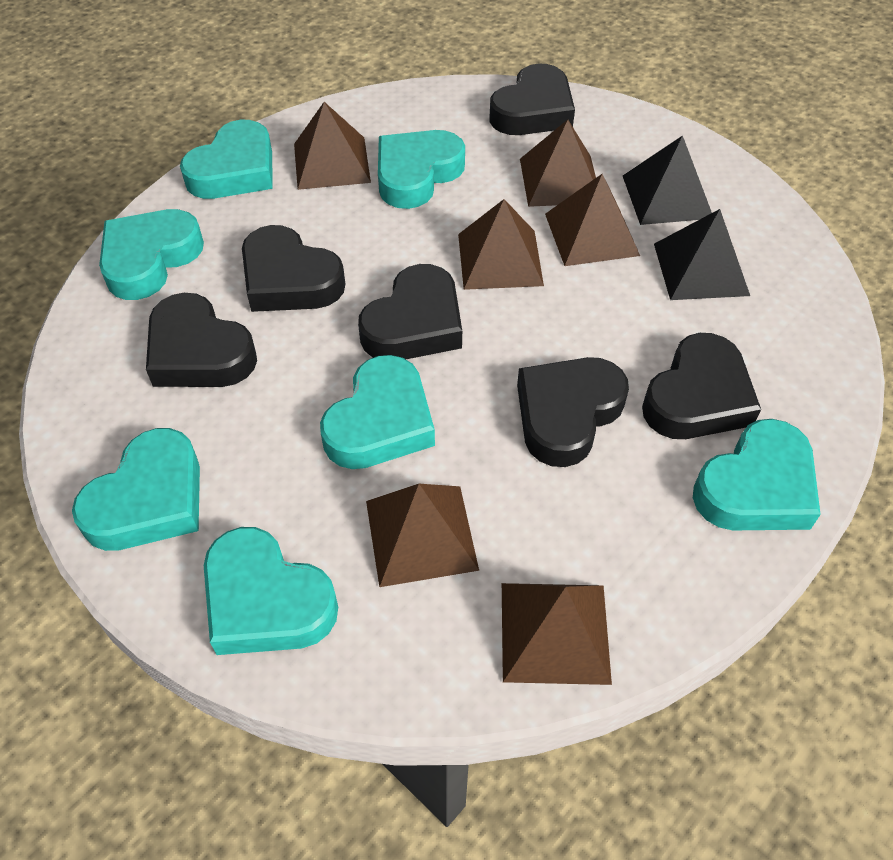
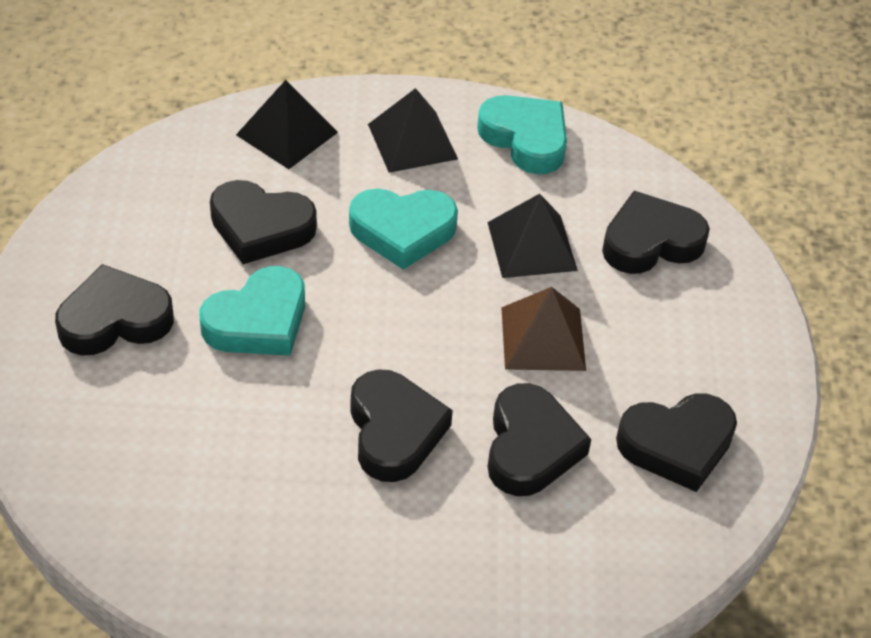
black pyramid: 2 -> 3
brown pyramid: 6 -> 1
turquoise heart: 7 -> 3

